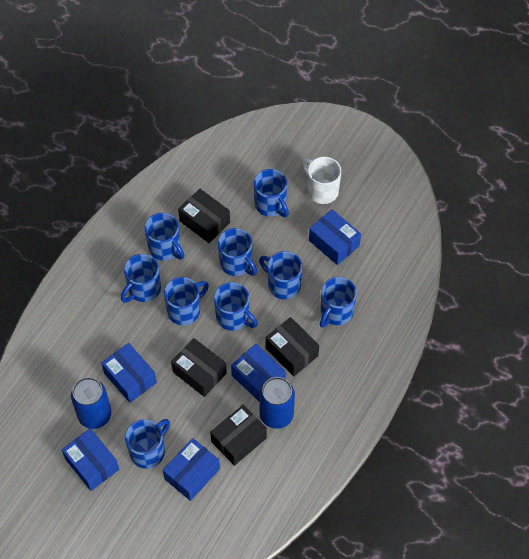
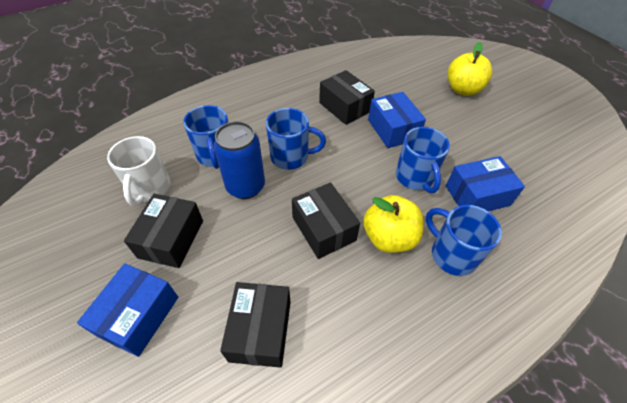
blue box: 5 -> 3
blue can: 2 -> 1
blue mug: 9 -> 4
yellow apple: 0 -> 2

